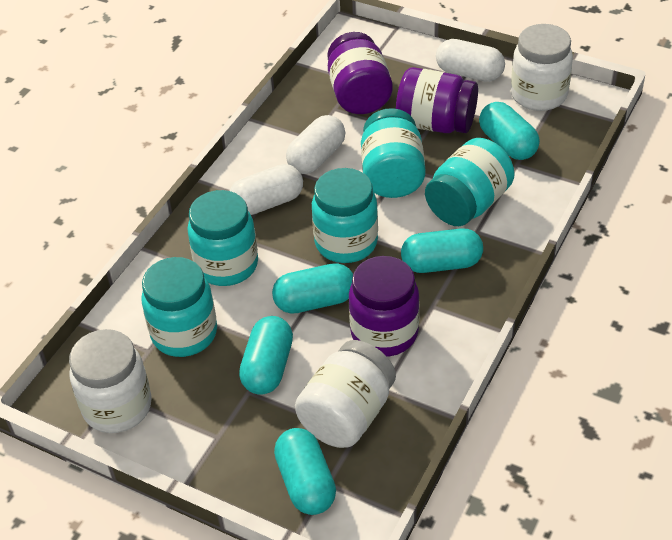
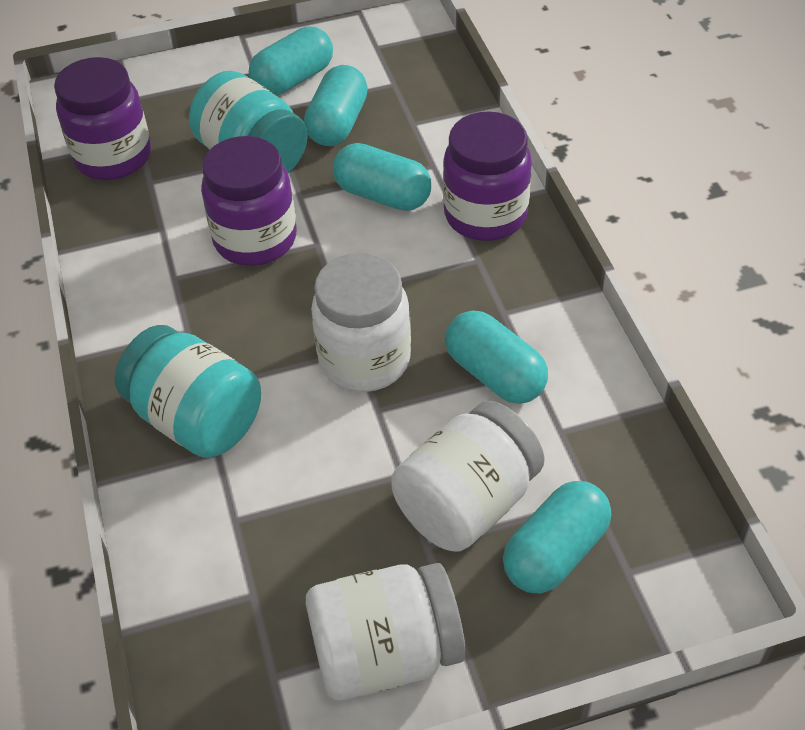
turquoise jar: 5 -> 2
white capsule: 3 -> 0

